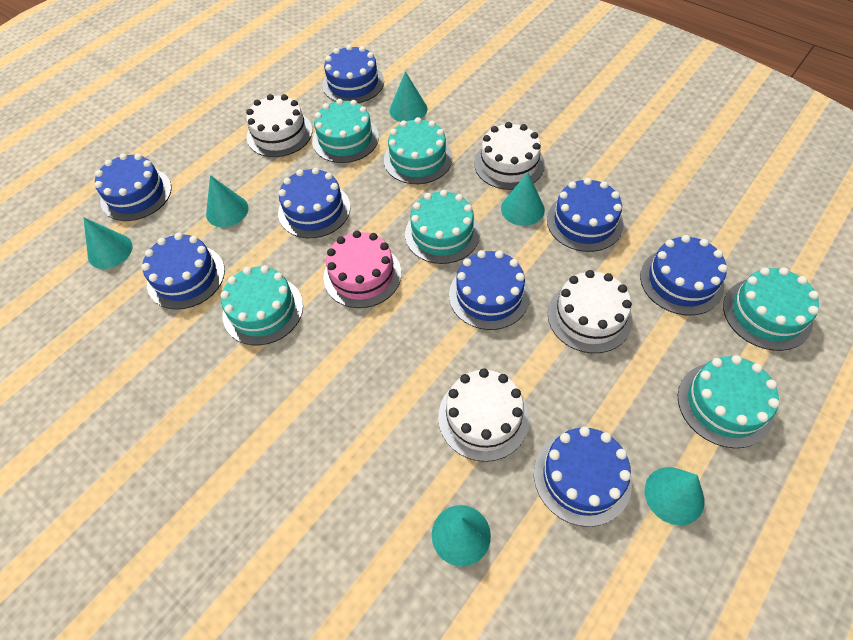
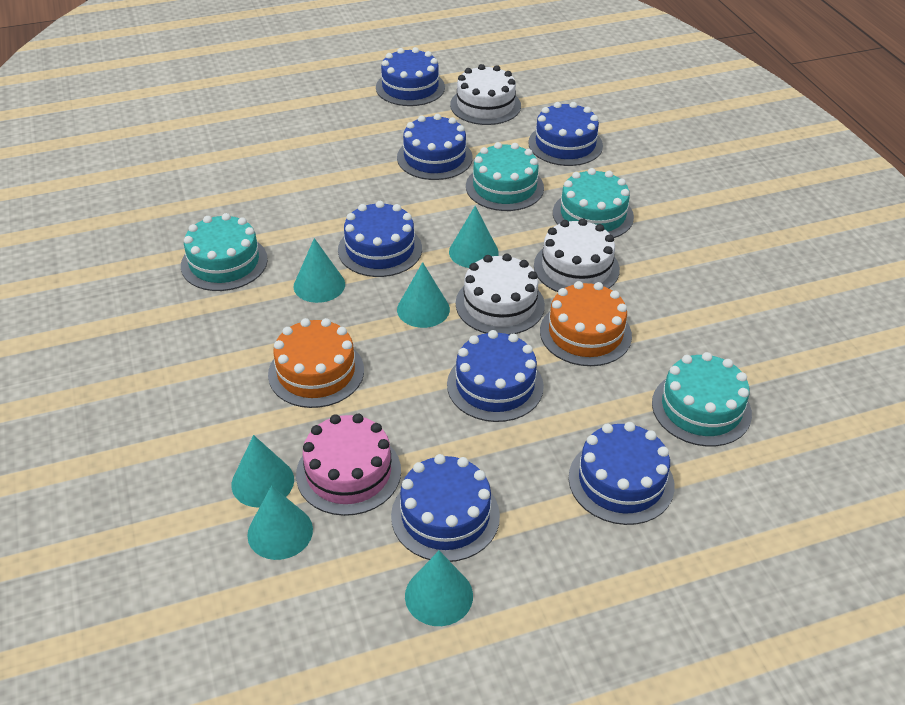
blue cake: 8 -> 7
orange cake: 0 -> 2
turquoise cake: 6 -> 4
white cake: 4 -> 3

